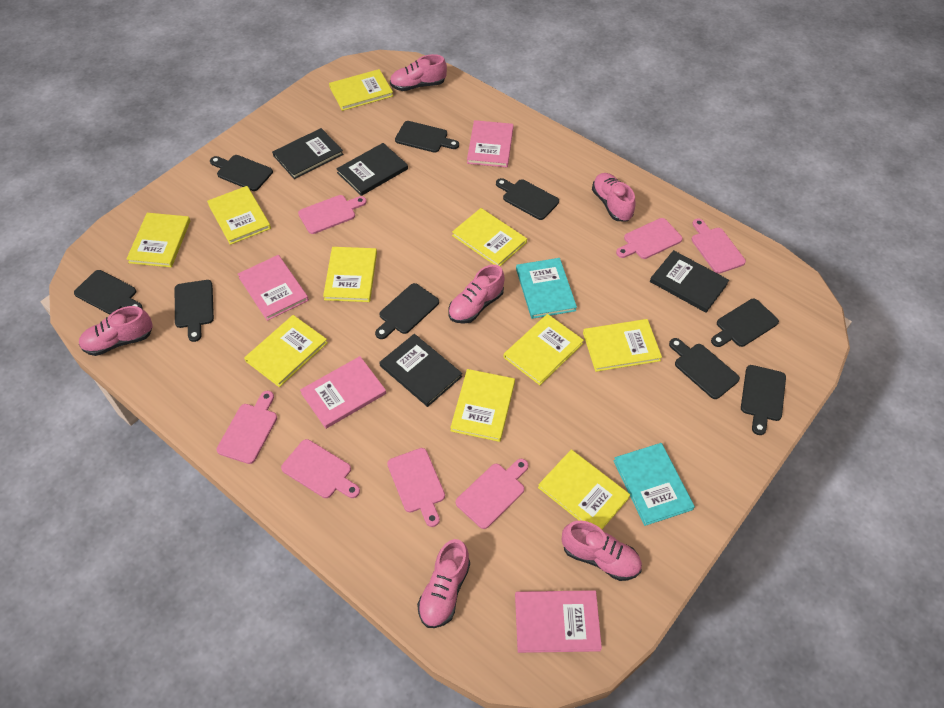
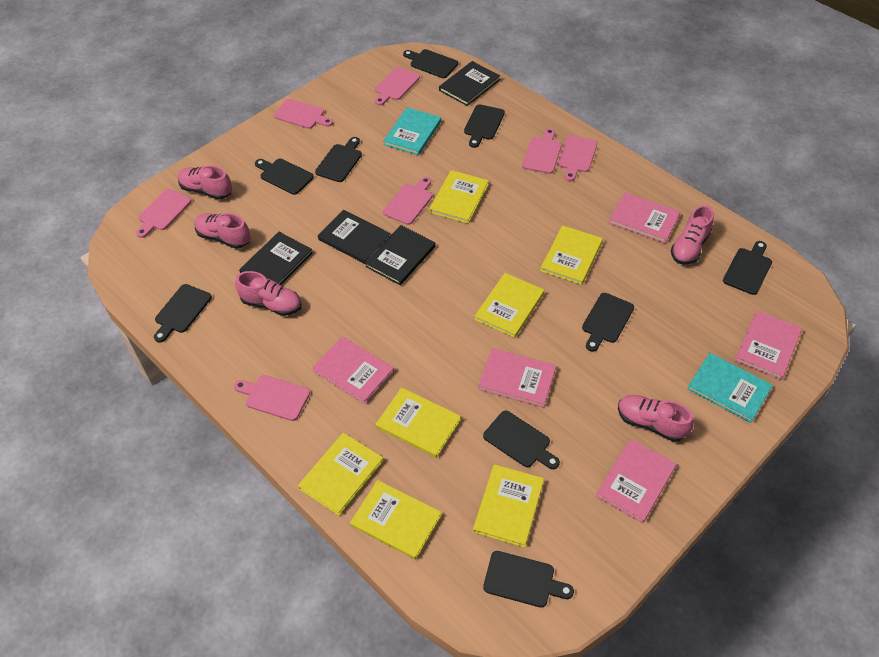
pink book: 4 -> 5
pink shoe: 6 -> 5
yellow book: 10 -> 7

